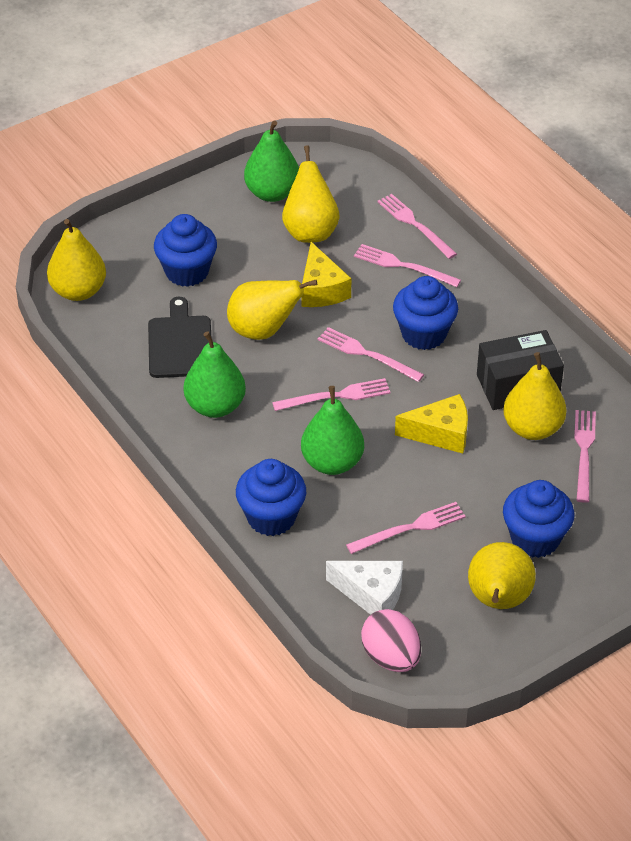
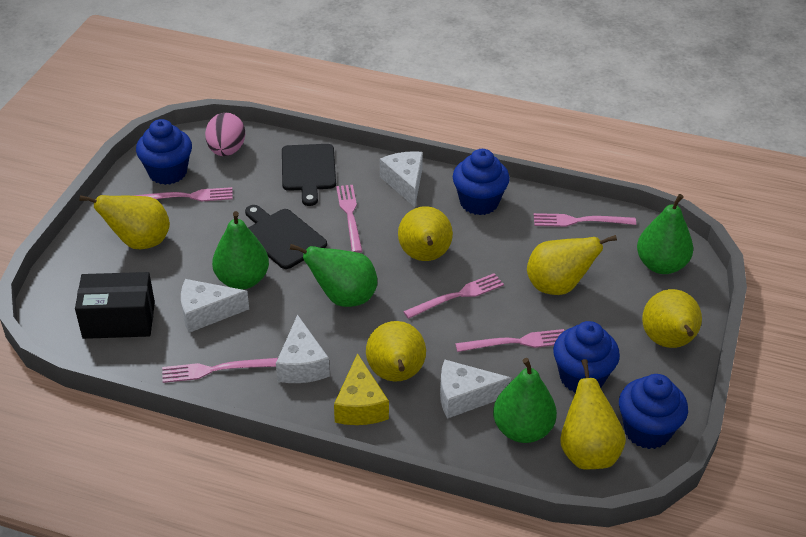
black cutting board: 1 -> 2
green pear: 3 -> 4
white cheese: 1 -> 4
yellow cheese: 2 -> 1
yellow pear: 5 -> 6

